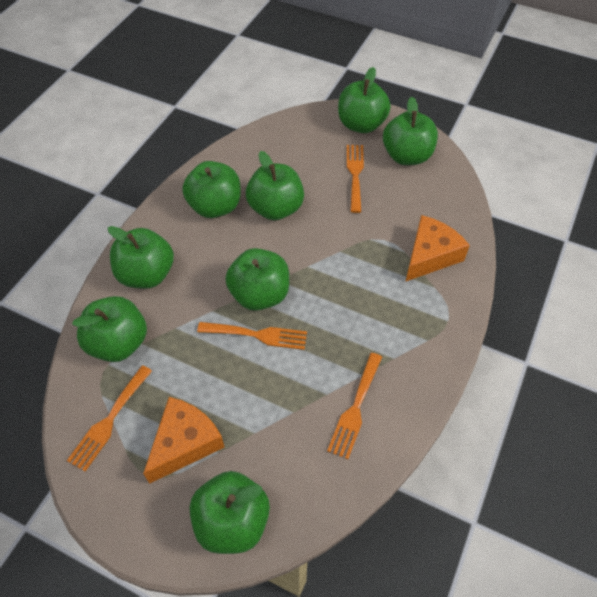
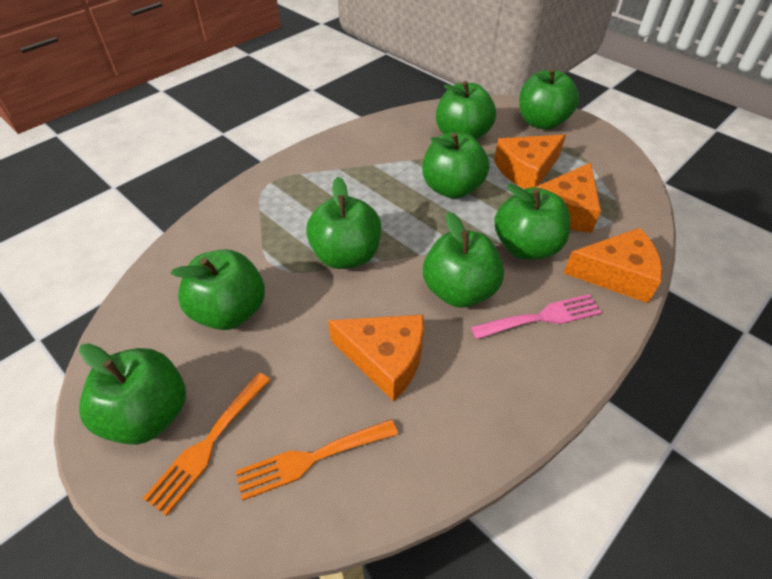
orange cheese: 2 -> 4
orange fork: 4 -> 2
pink fork: 0 -> 1

